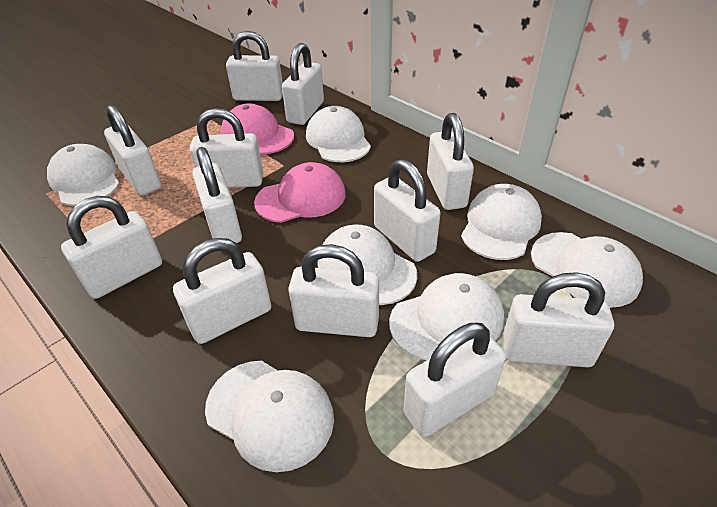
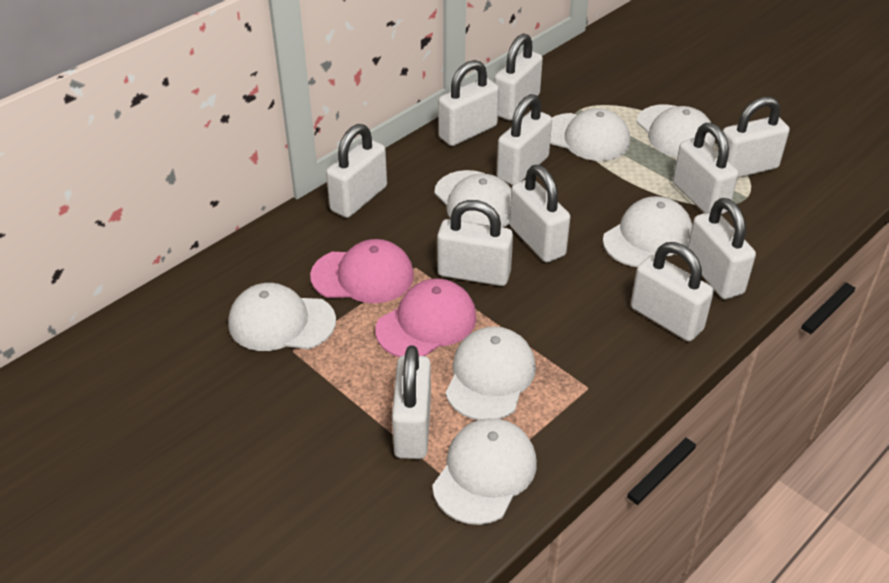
white padlock: 12 -> 11

